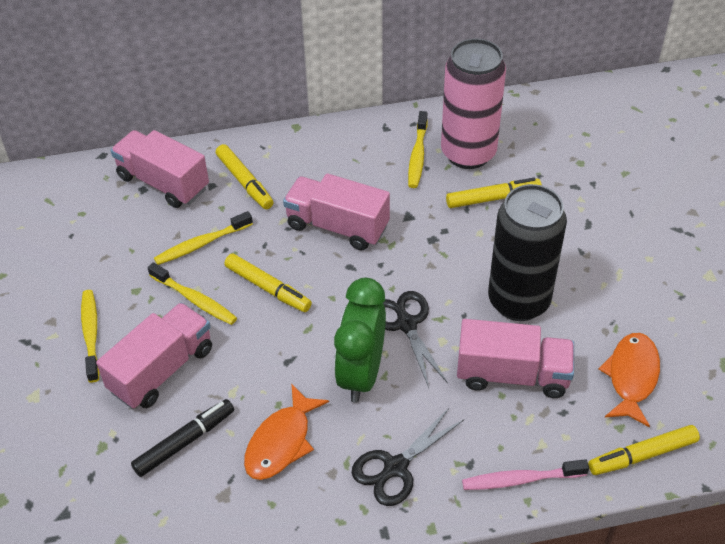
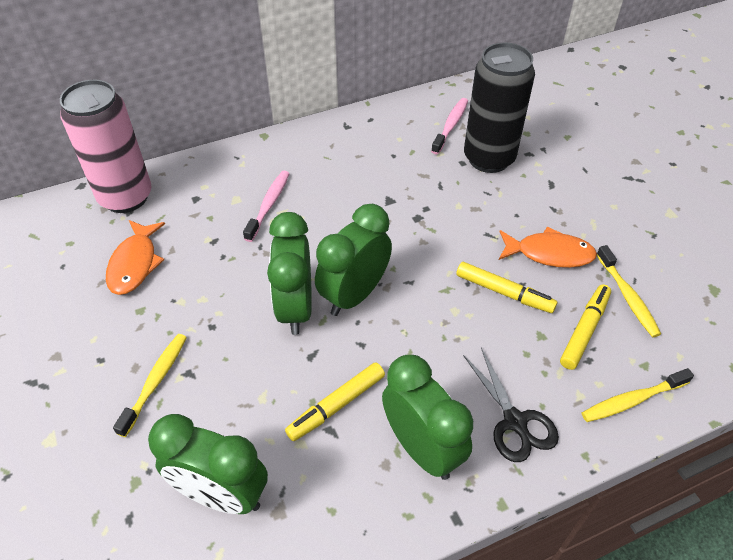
black marker: 1 -> 0
black scissors: 2 -> 1
green clock: 1 -> 4
pink toothbrush: 1 -> 2
pink truck: 4 -> 0
yellow marker: 4 -> 3
yellow toothbrush: 4 -> 3

